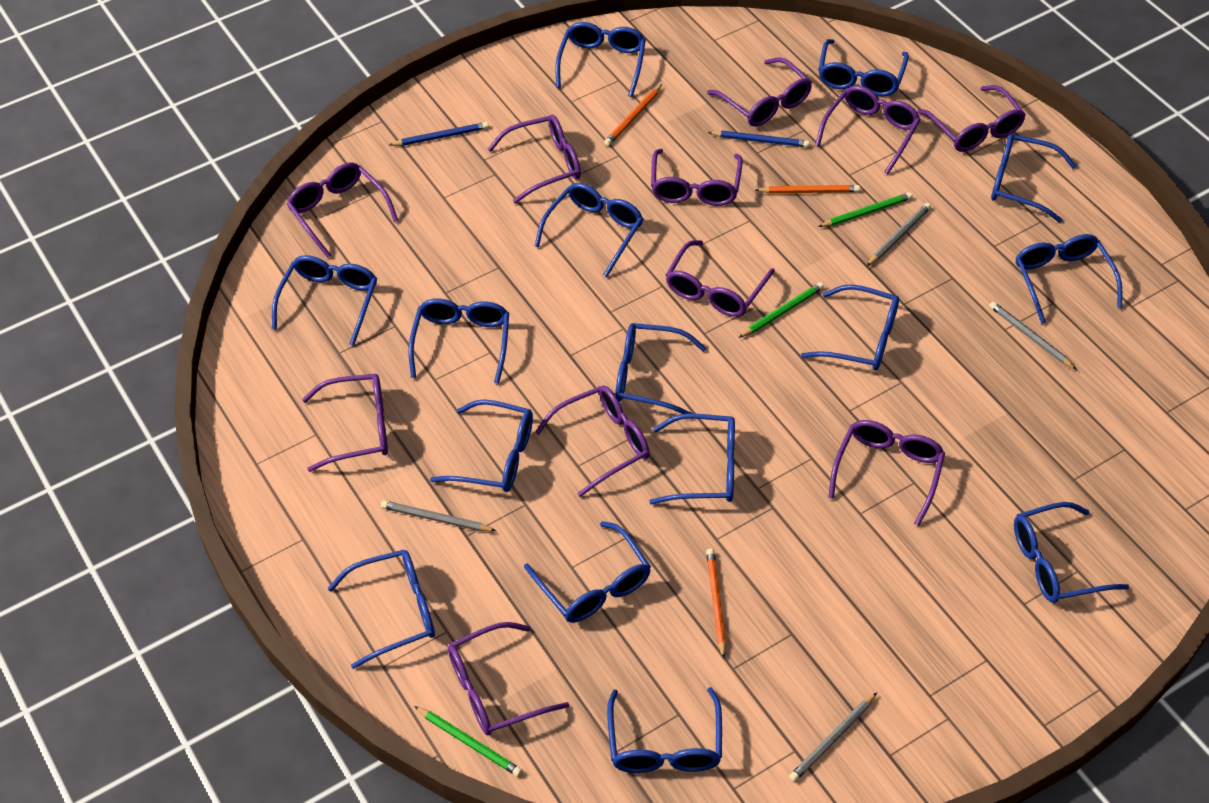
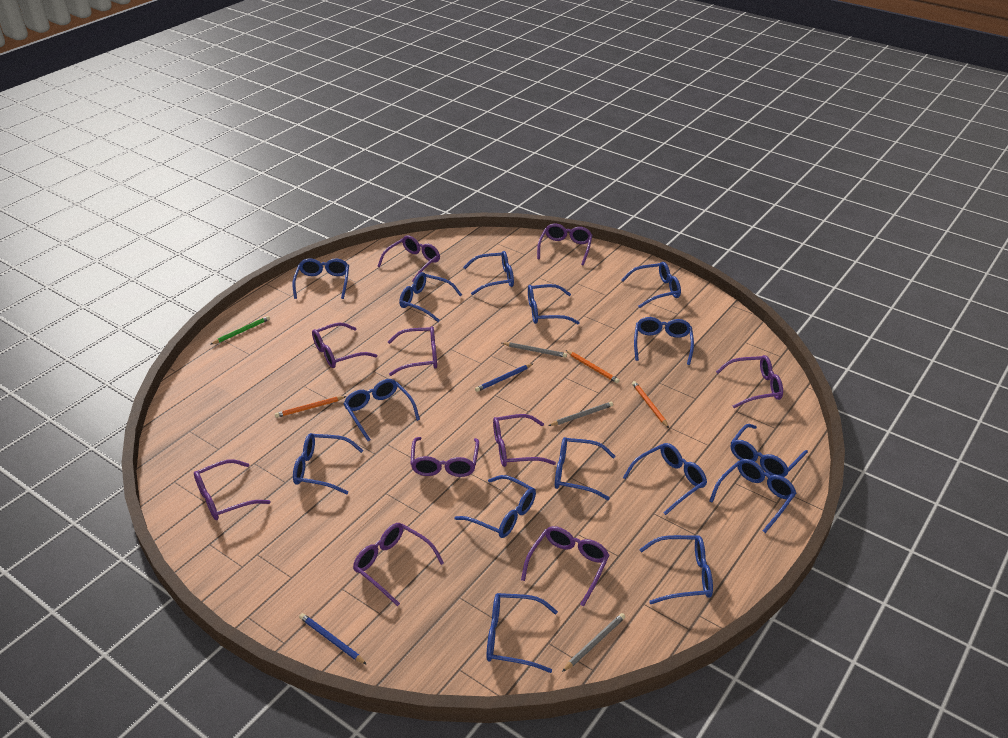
green pencil: 3 -> 1
grey pencil: 4 -> 3
purple glasses: 11 -> 10

